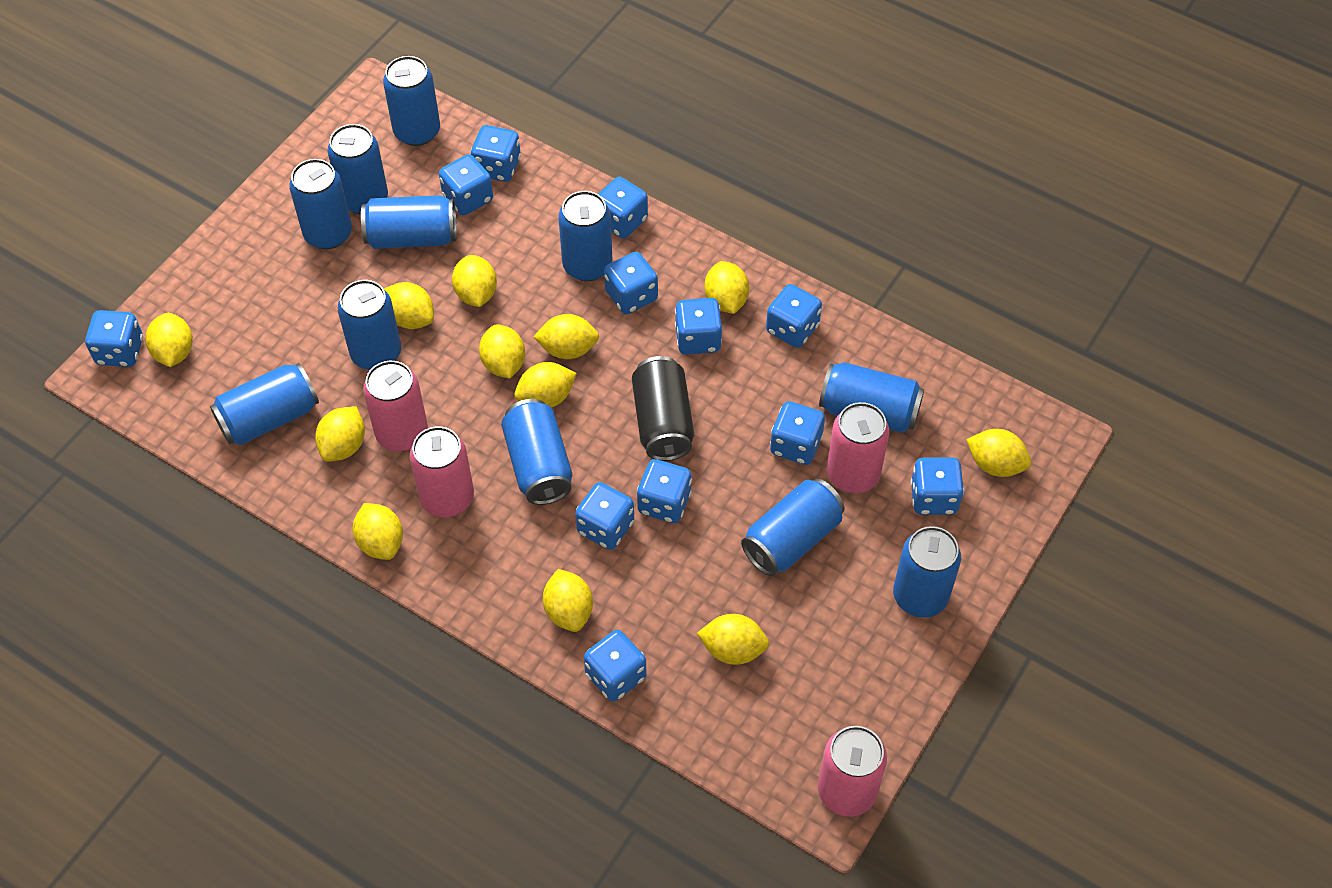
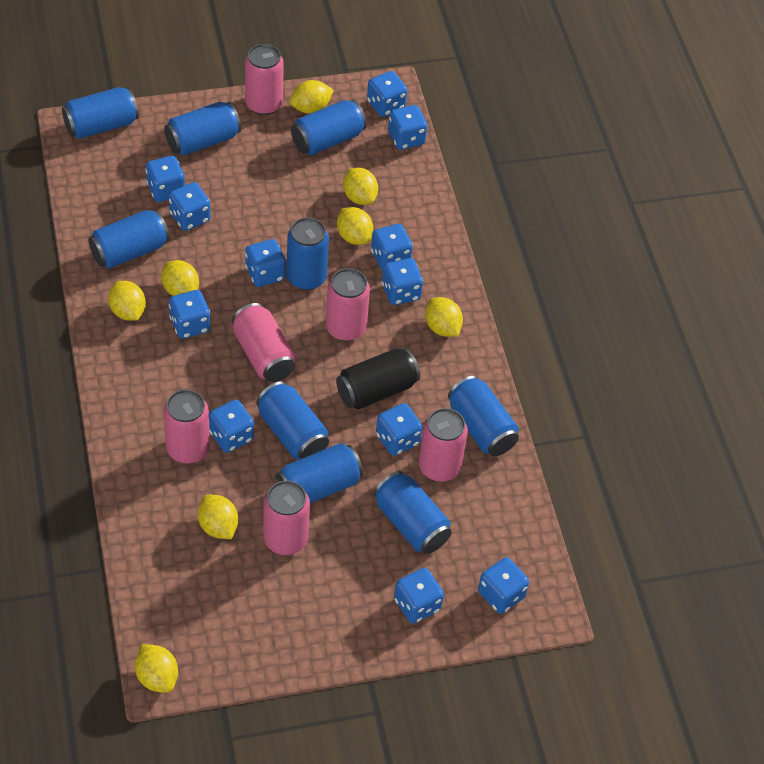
blue can: 11 -> 9
pink can: 4 -> 6
yellow lemon: 12 -> 8

